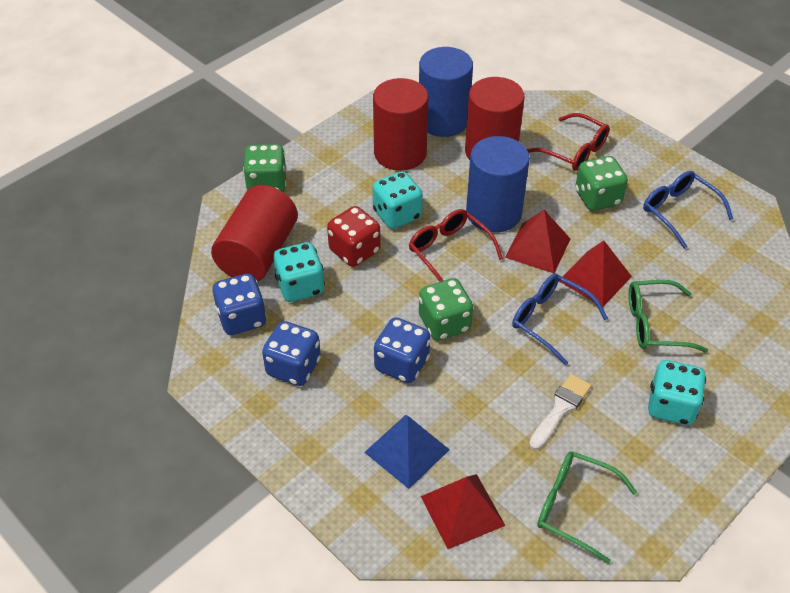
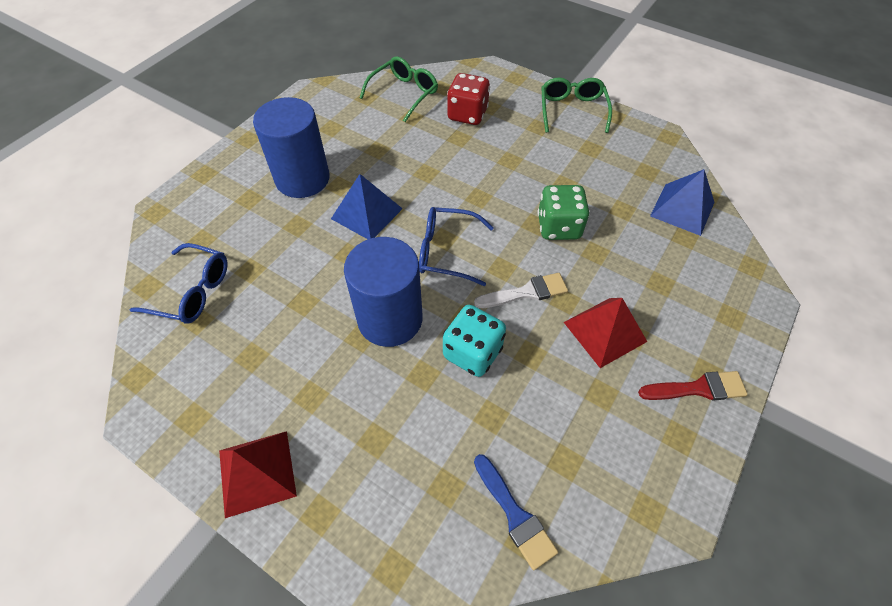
blue brush: 0 -> 1
blue dice: 3 -> 0
blue pyramid: 1 -> 2
green dice: 3 -> 1
red brush: 0 -> 1
red cylinder: 3 -> 0
red glasses: 2 -> 0
red pyramid: 3 -> 2
turquoise dice: 3 -> 1

